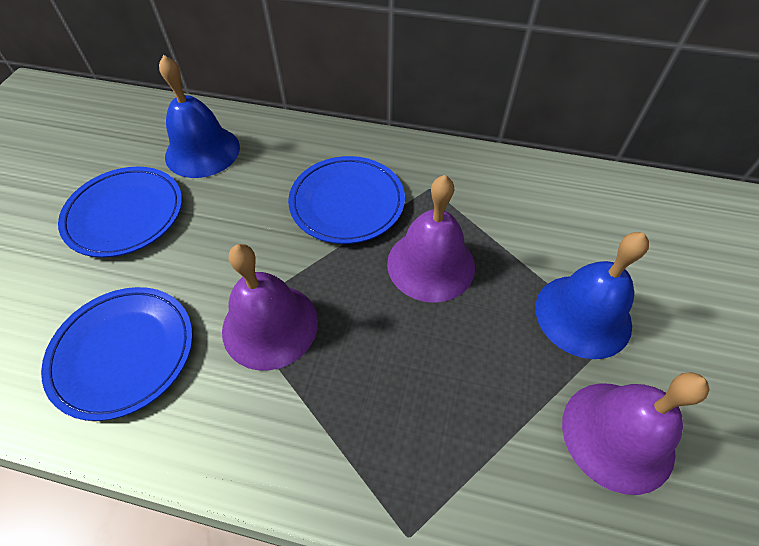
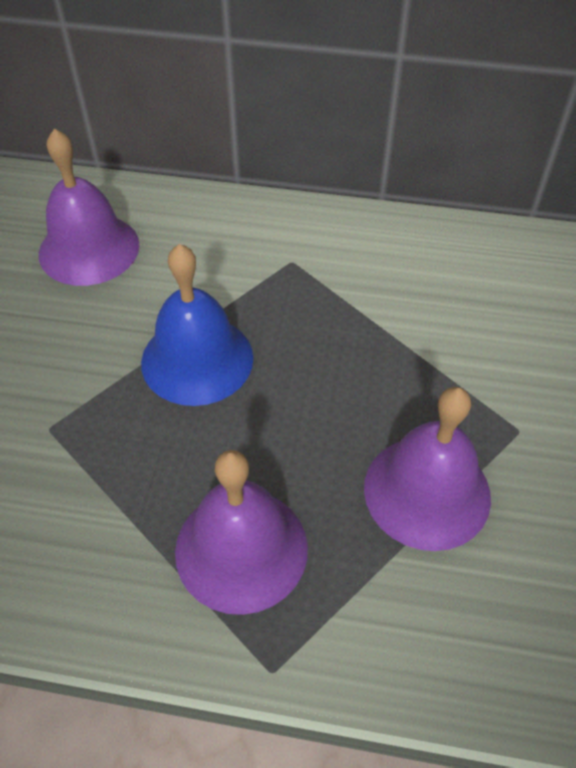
blue bell: 2 -> 1
blue plate: 3 -> 0

